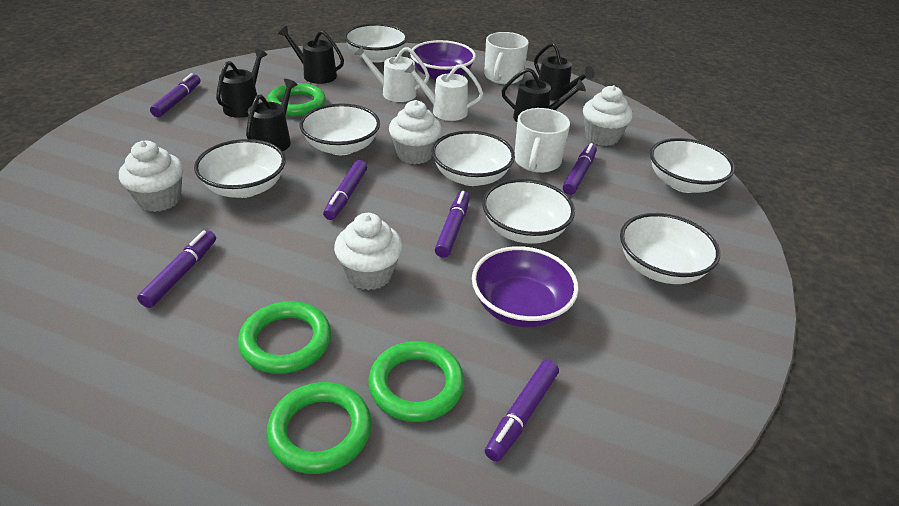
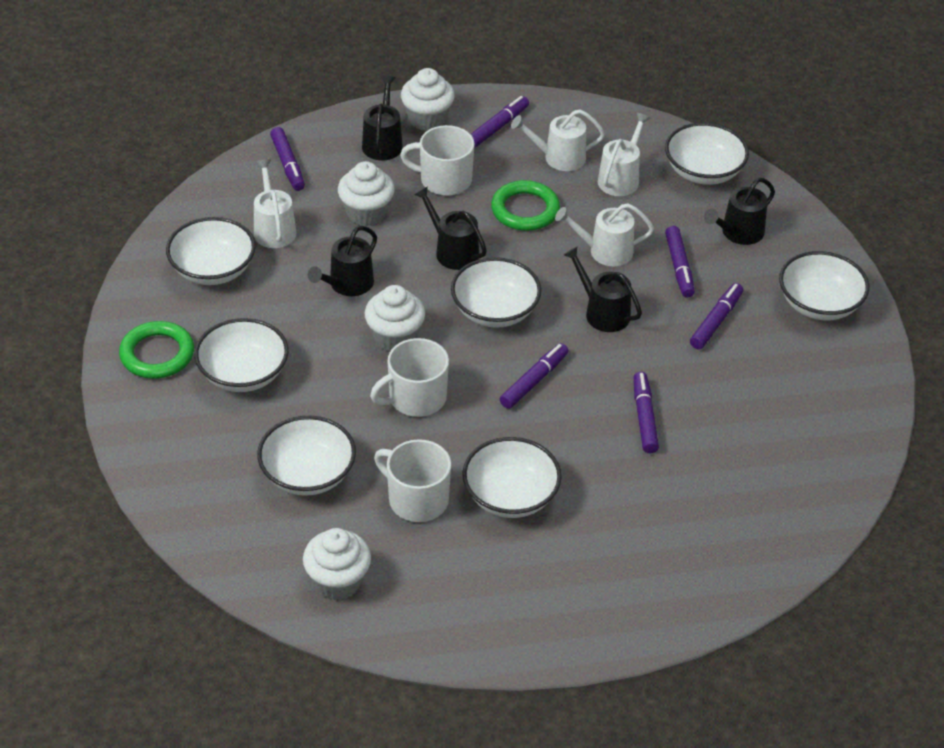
green ring: 4 -> 2
purple bowl: 2 -> 0
white mug: 2 -> 3
white watering can: 2 -> 4

